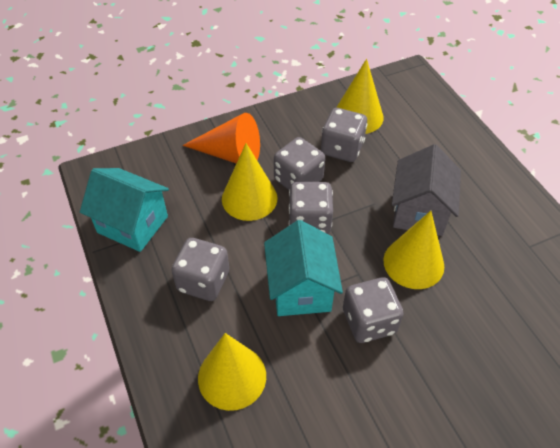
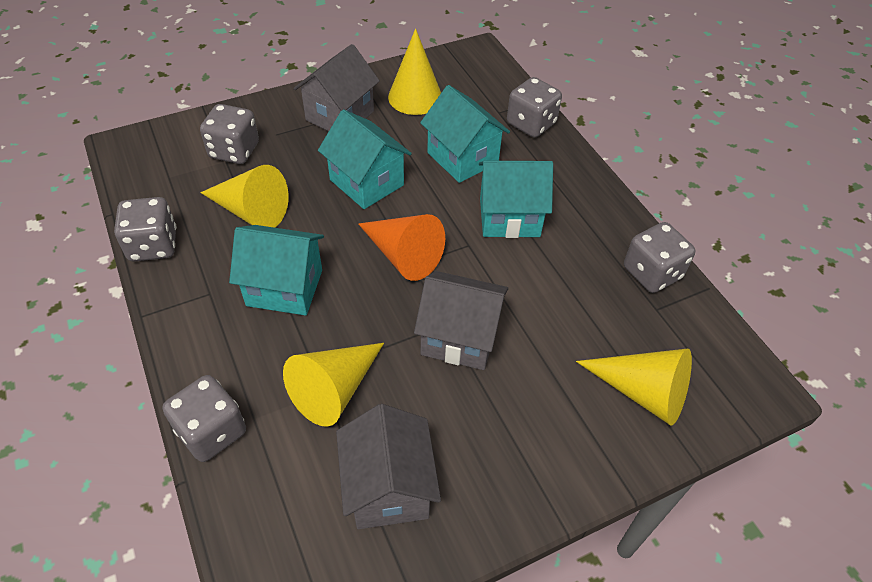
grey house: 1 -> 3
turquoise house: 2 -> 4

